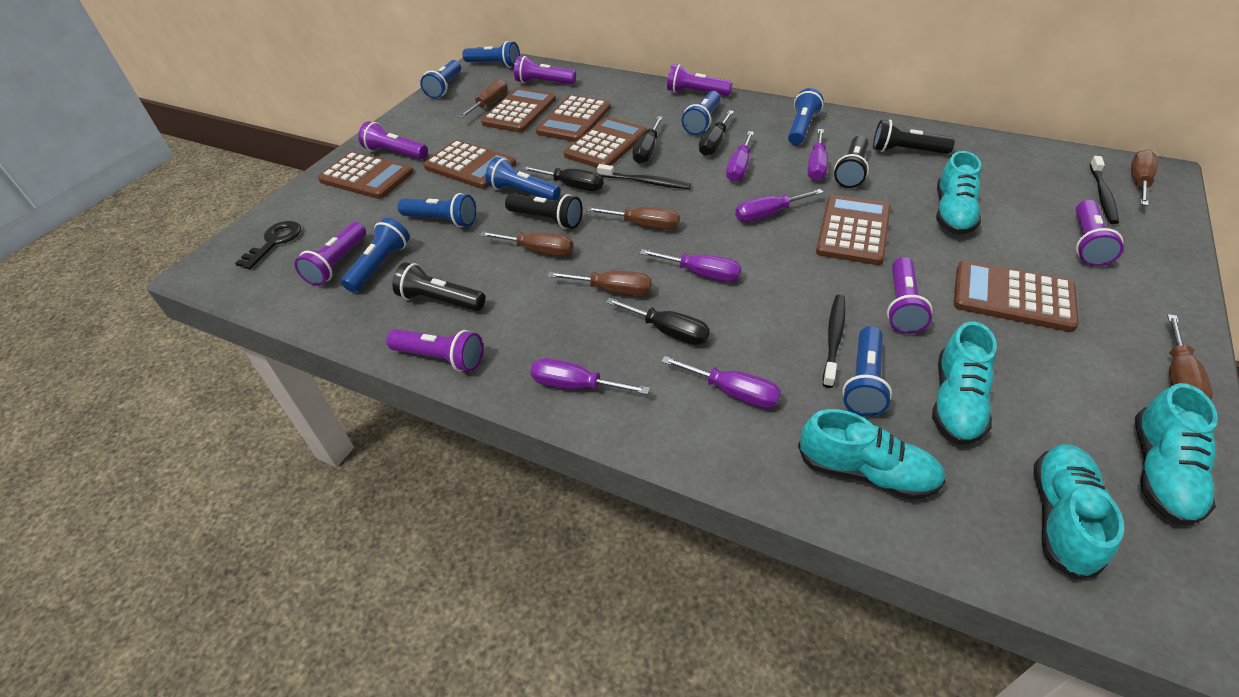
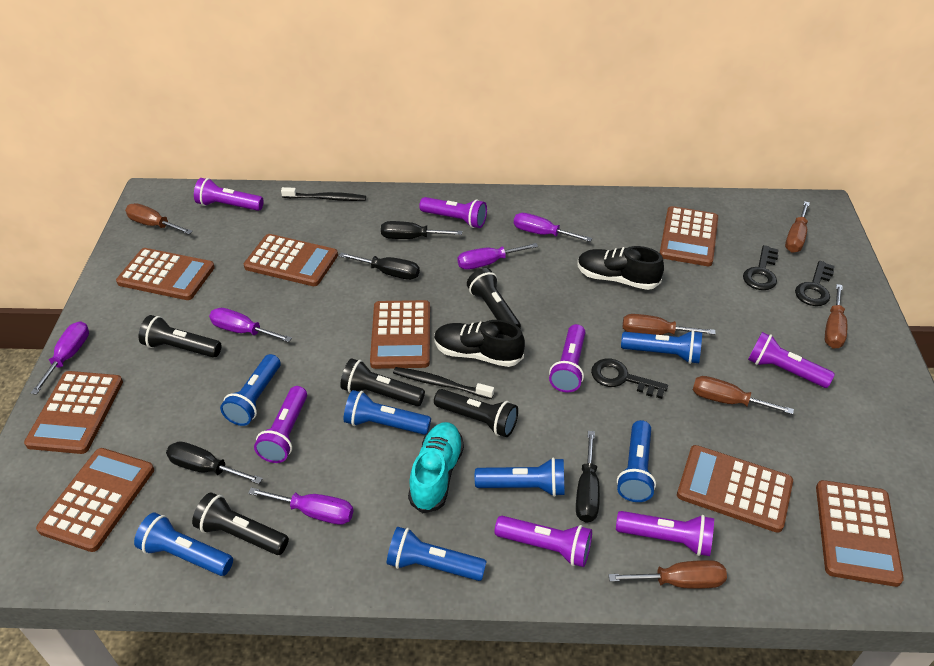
black flashlight: 4 -> 5
black key: 1 -> 3
black shoe: 0 -> 2
black toothbrush: 3 -> 2
blue flashlight: 8 -> 7
brown calculator: 7 -> 8
purple screwdriver: 6 -> 5
turquoise shoe: 5 -> 1

